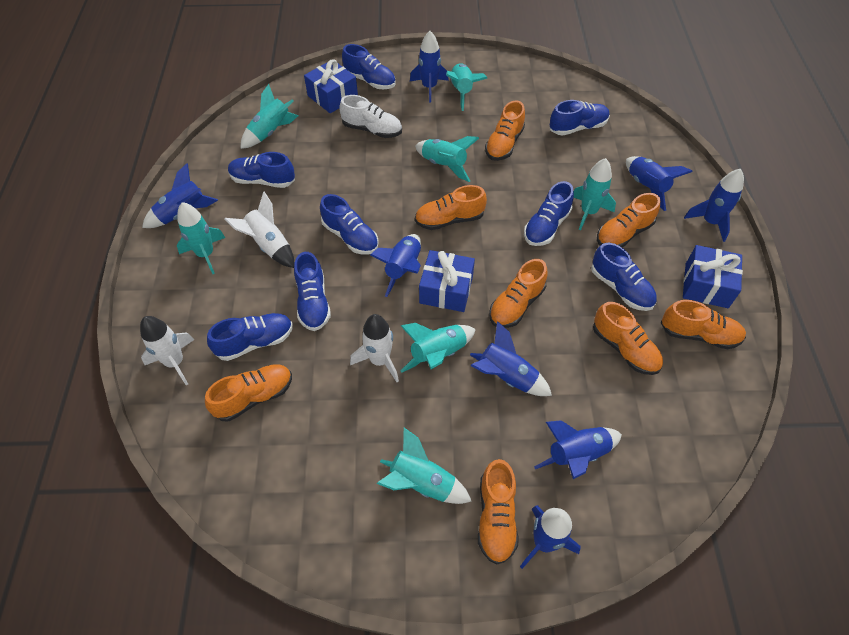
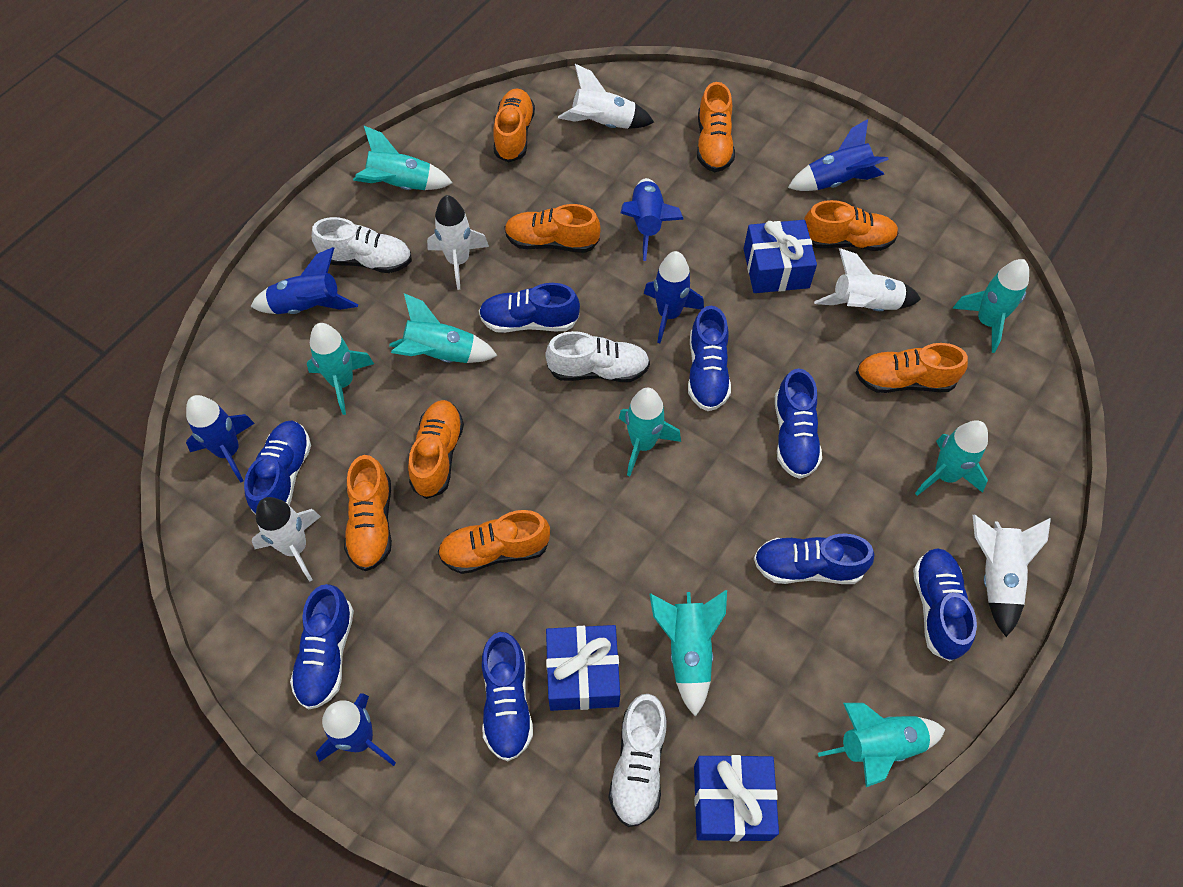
blue rocket: 8 -> 6
turquoise rocket: 7 -> 8
white rocket: 3 -> 5
white shoe: 1 -> 3

